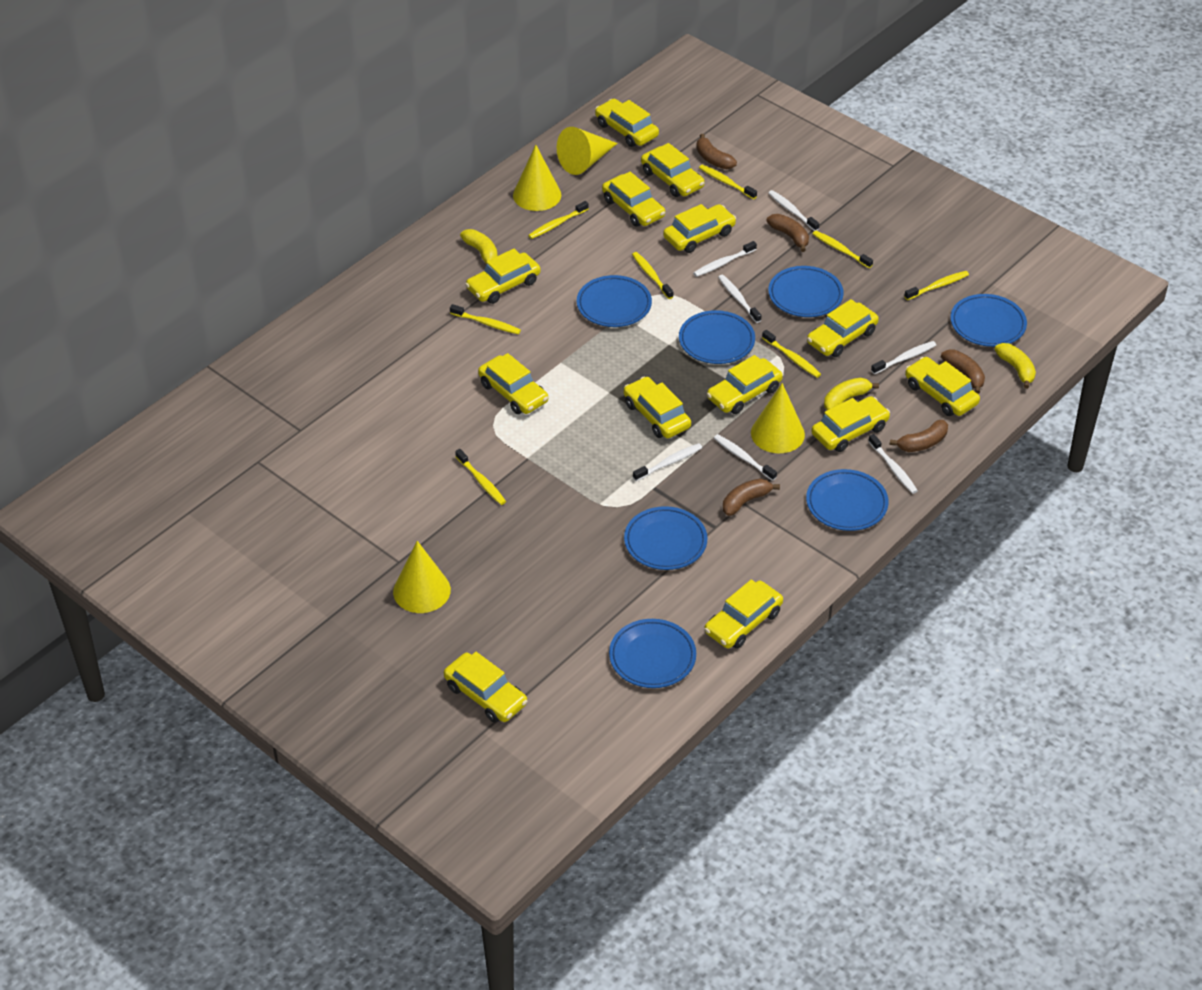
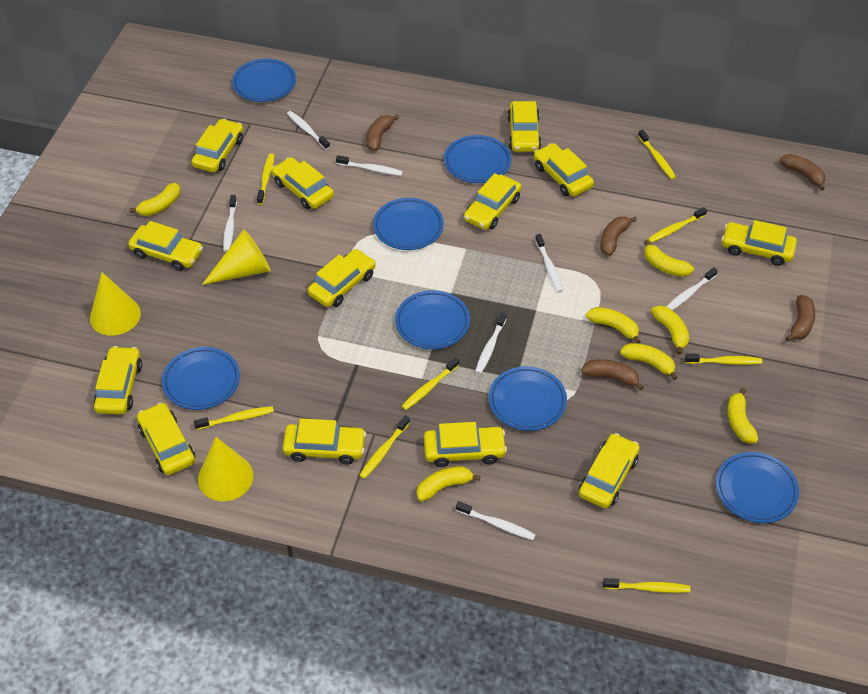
yellow banana: 3 -> 7
yellow cone: 4 -> 3

